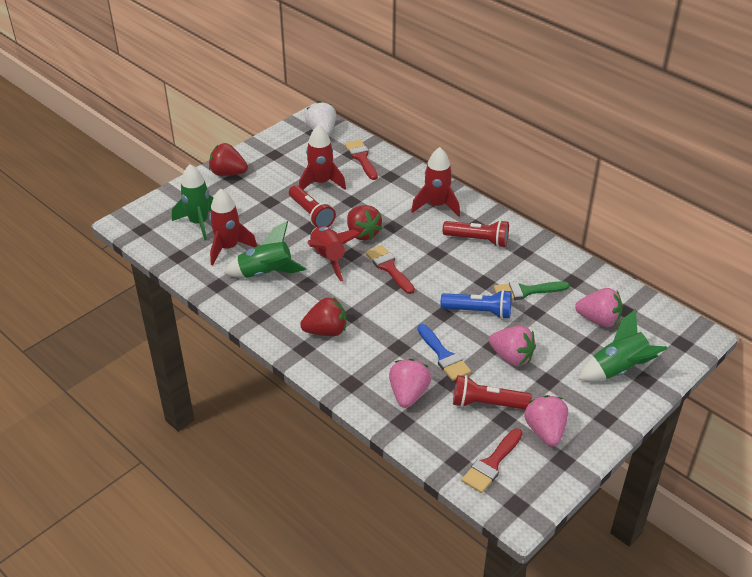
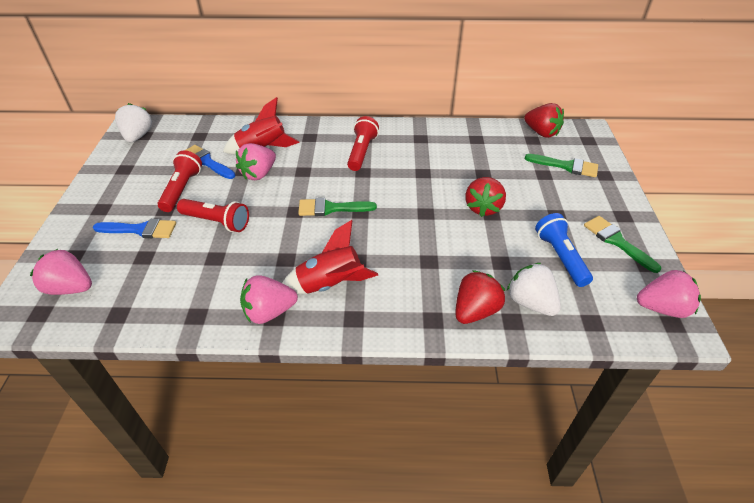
blue brush: 1 -> 2
green brush: 1 -> 3
green rocket: 3 -> 0
red brush: 3 -> 0
red rocket: 4 -> 2
white strawberry: 1 -> 2

